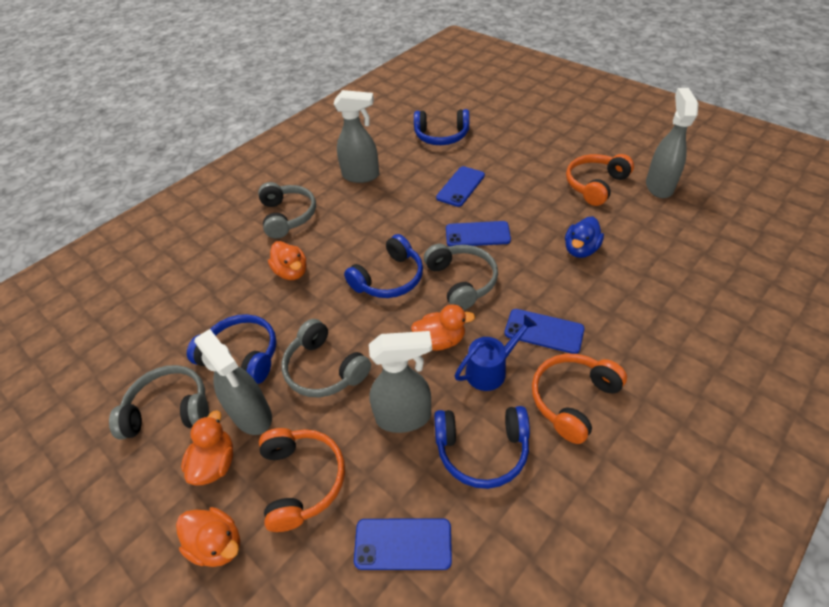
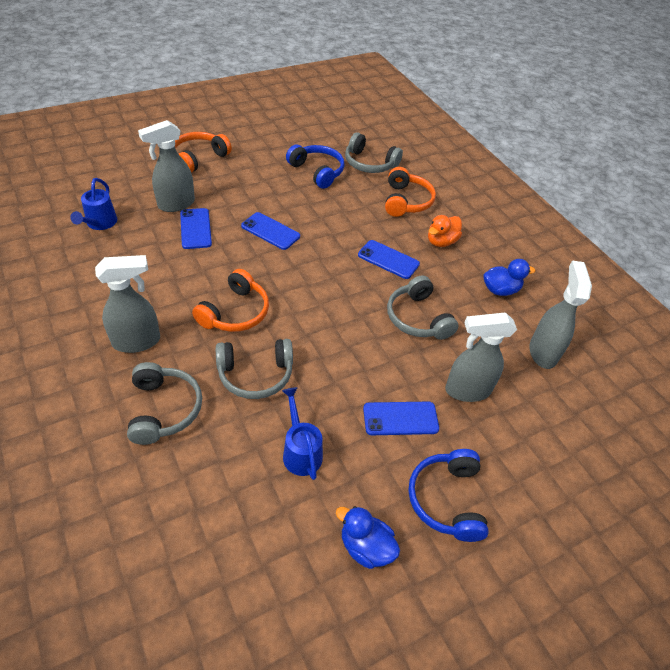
blue duck: 1 -> 2
blue headphones: 4 -> 2
blue watering can: 1 -> 2
orange duck: 4 -> 1

